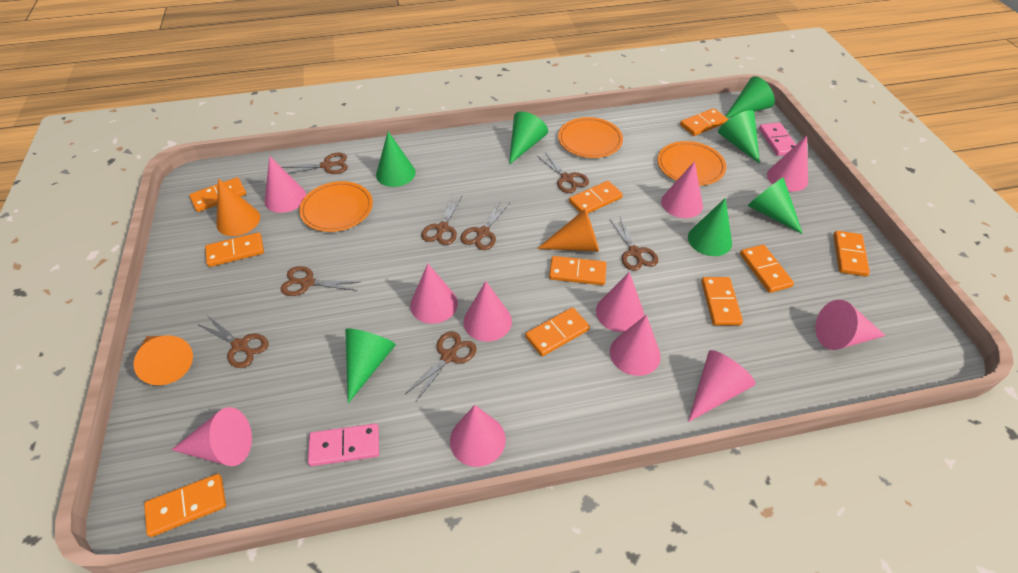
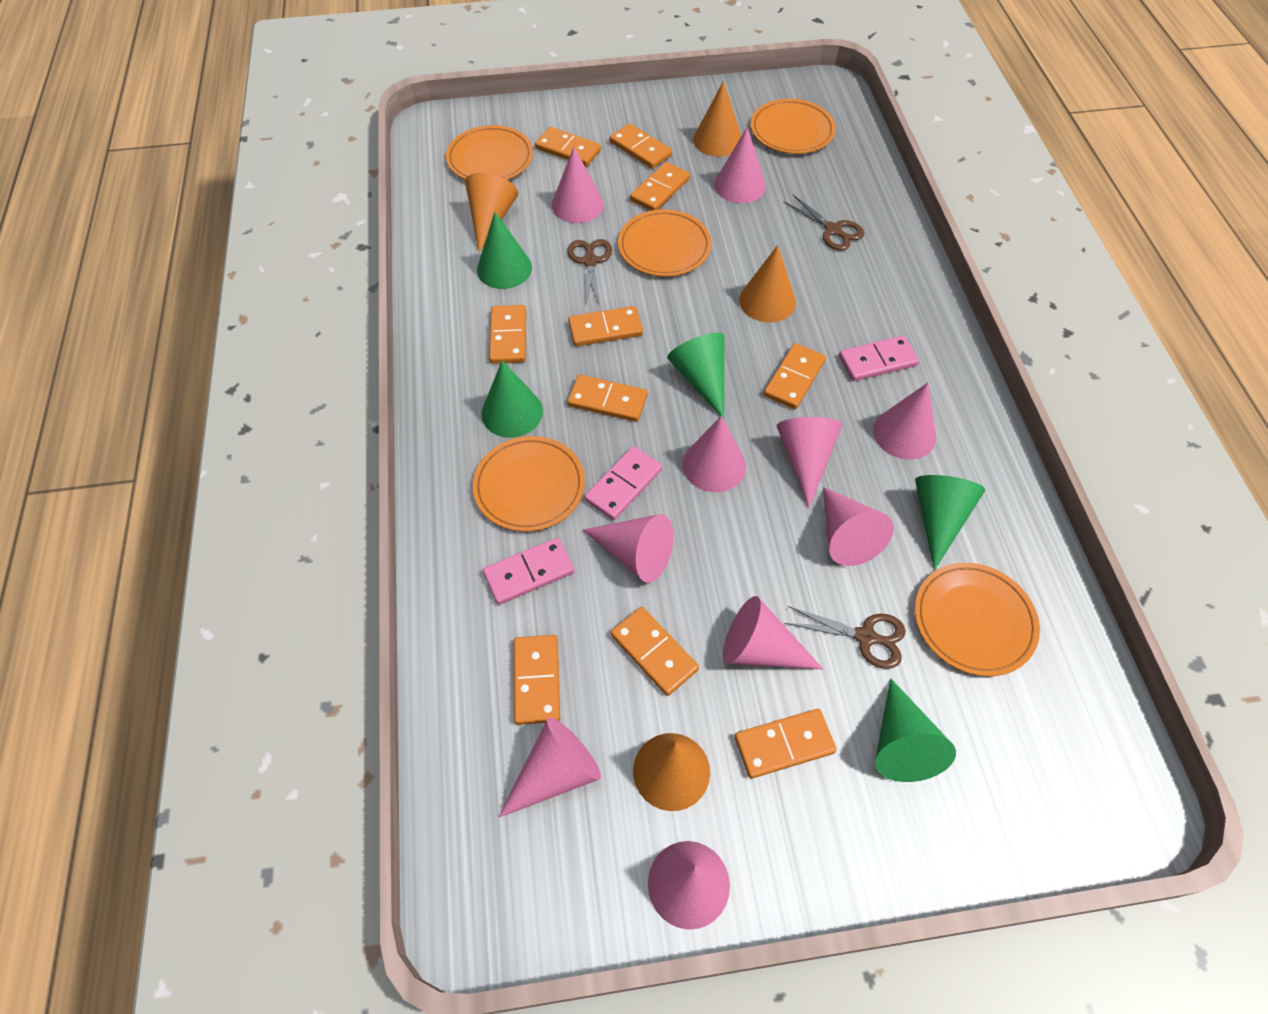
brown scissors: 8 -> 3
green cone: 7 -> 5
orange cone: 3 -> 4
orange plate: 3 -> 5
pink cone: 11 -> 10
pink domino: 2 -> 3

